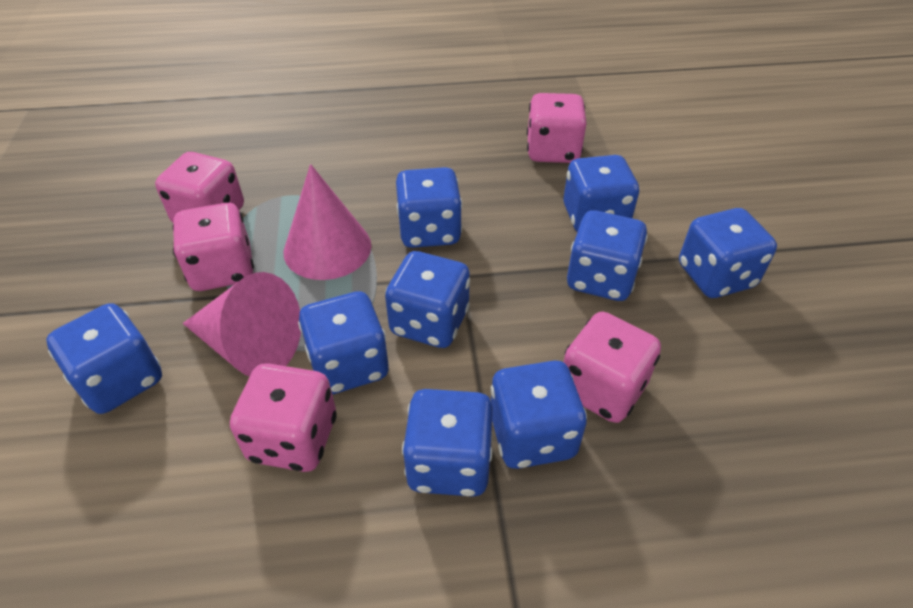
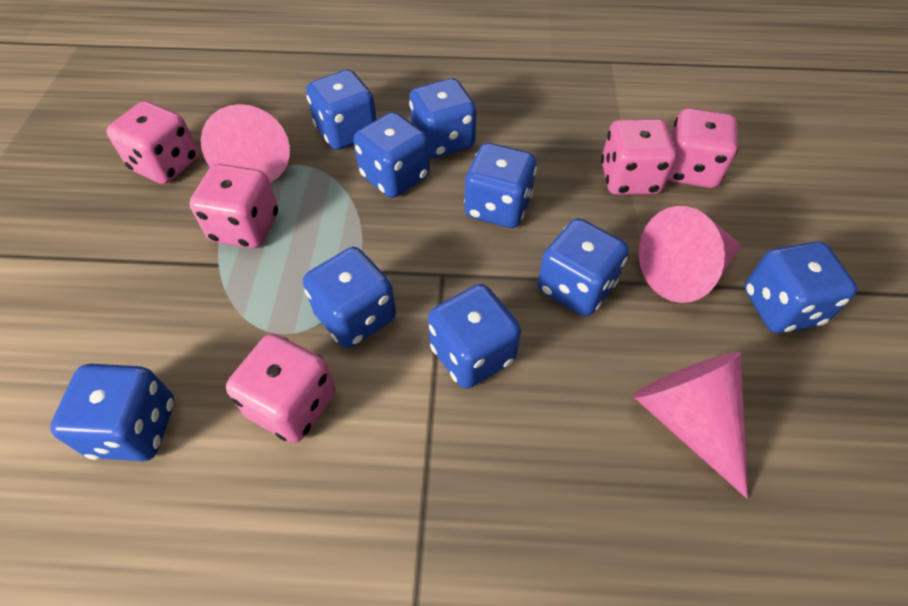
pink cone: 2 -> 3

